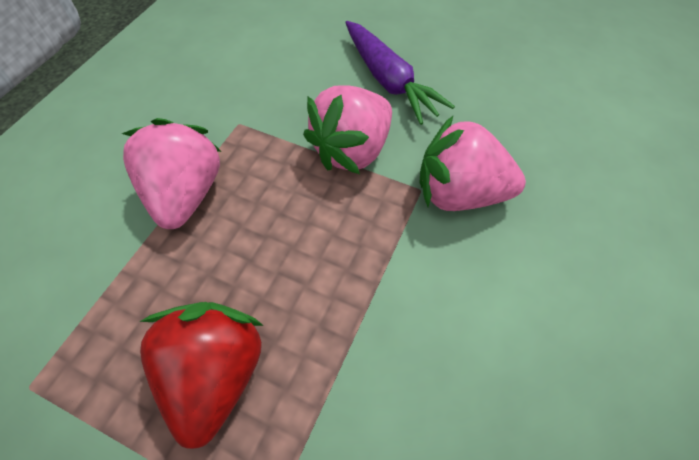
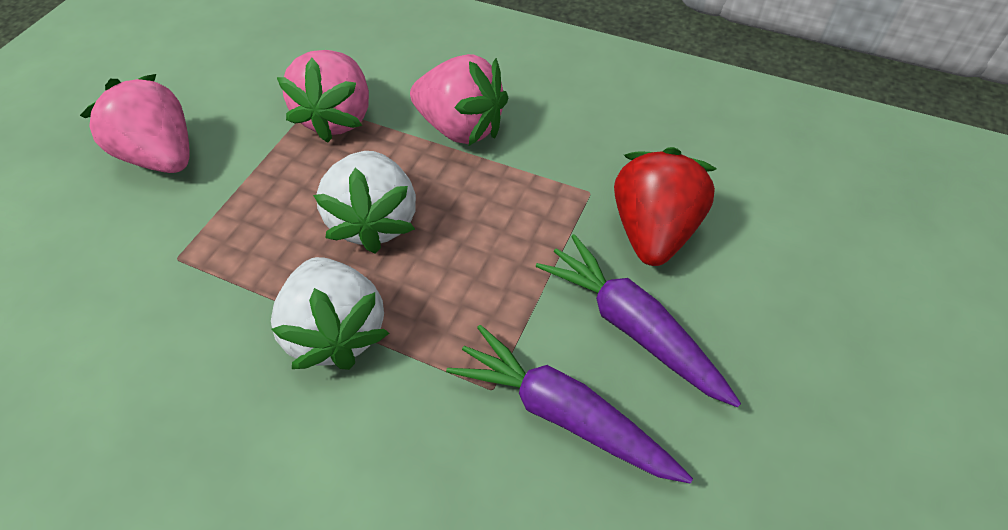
purple carrot: 1 -> 2
white strawberry: 0 -> 2

